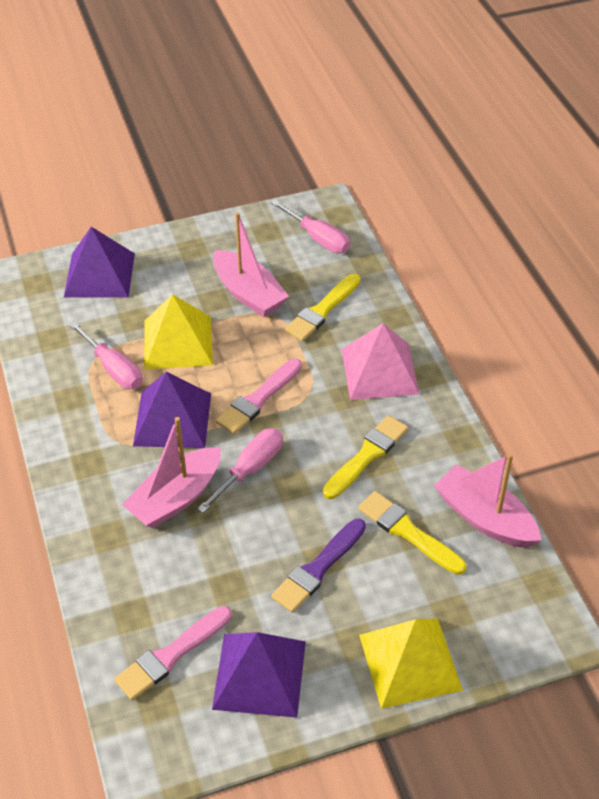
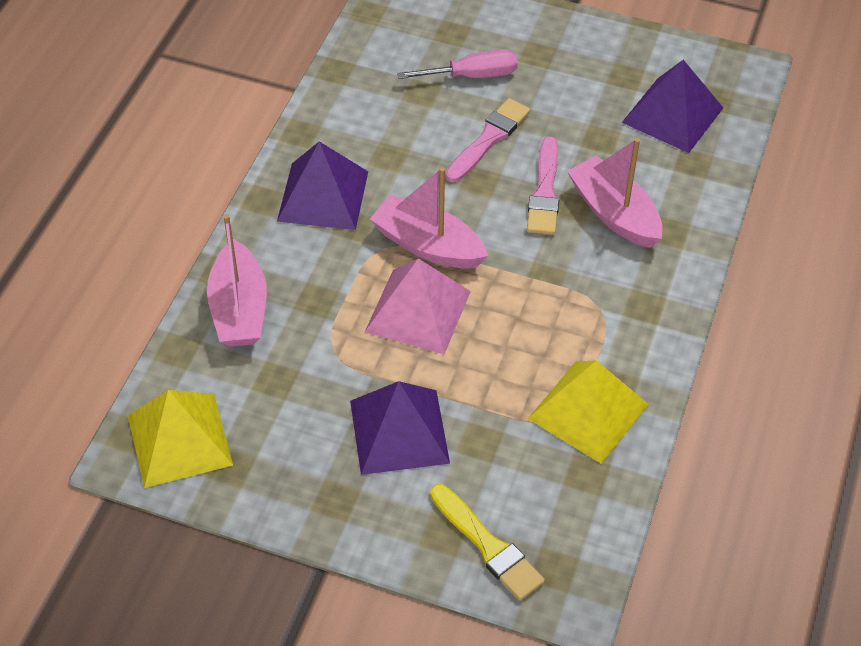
pink screwdriver: 3 -> 1
purple brush: 1 -> 0
yellow brush: 3 -> 1

